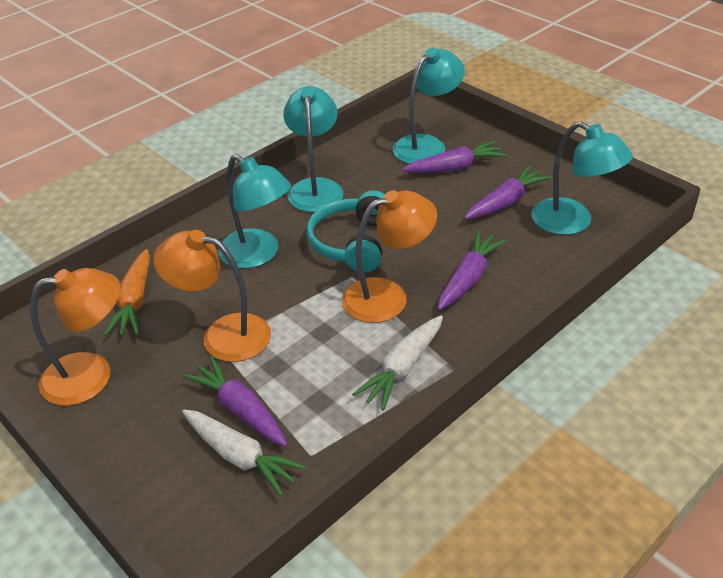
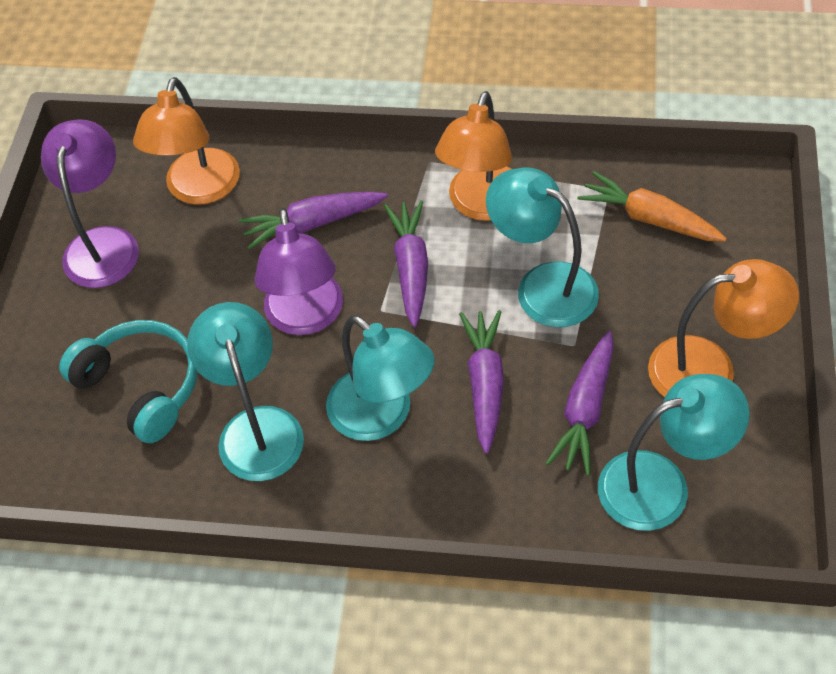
purple lamp: 0 -> 2
white carrot: 2 -> 0

